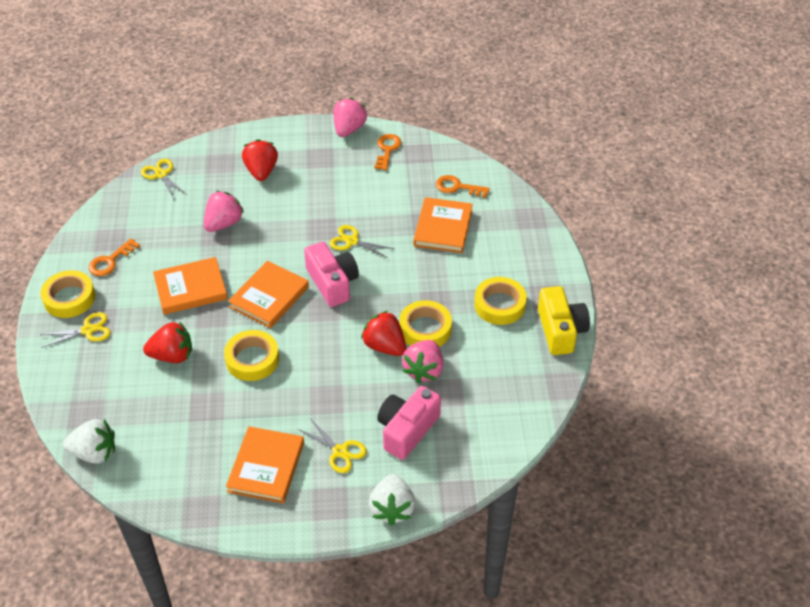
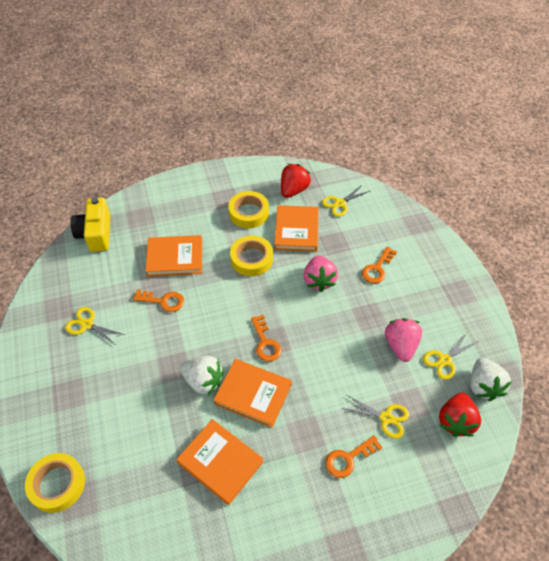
orange key: 3 -> 4
pink camera: 2 -> 0
pink strawberry: 3 -> 2
red strawberry: 3 -> 2
yellow tape: 4 -> 3

